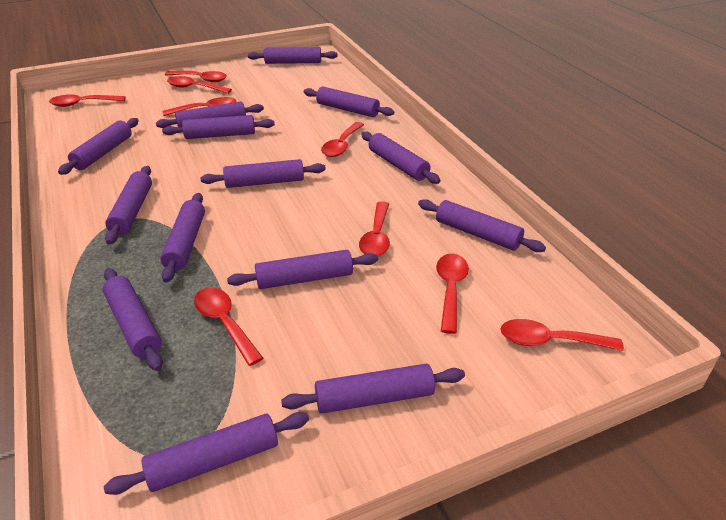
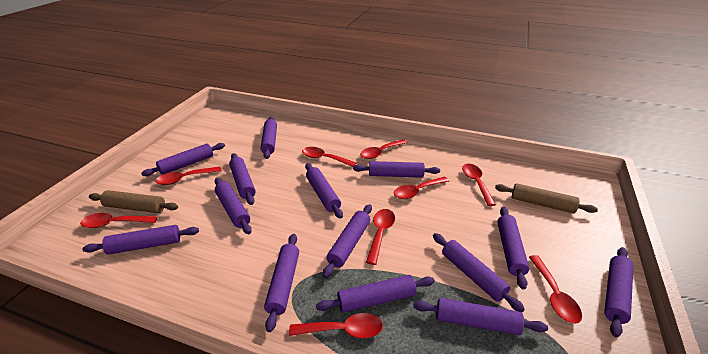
brown rolling pin: 0 -> 2

